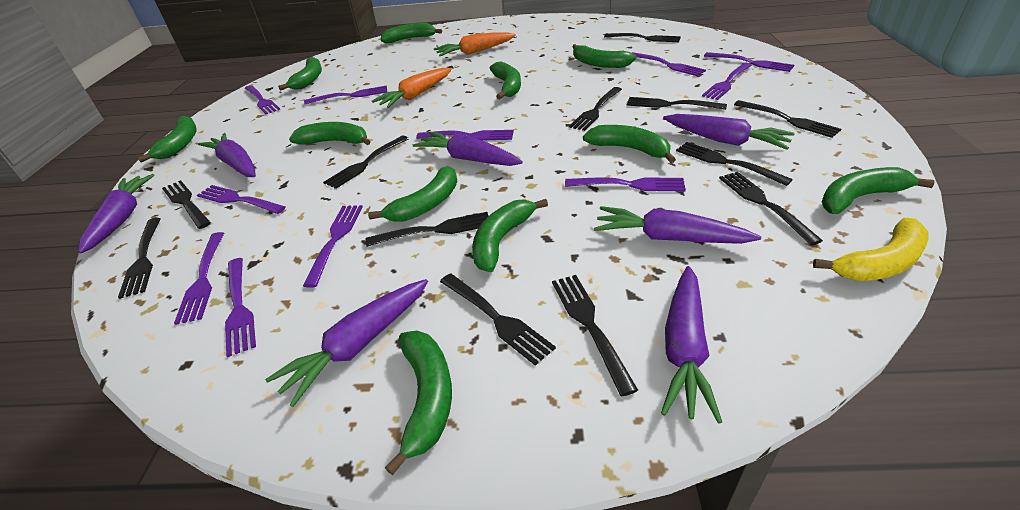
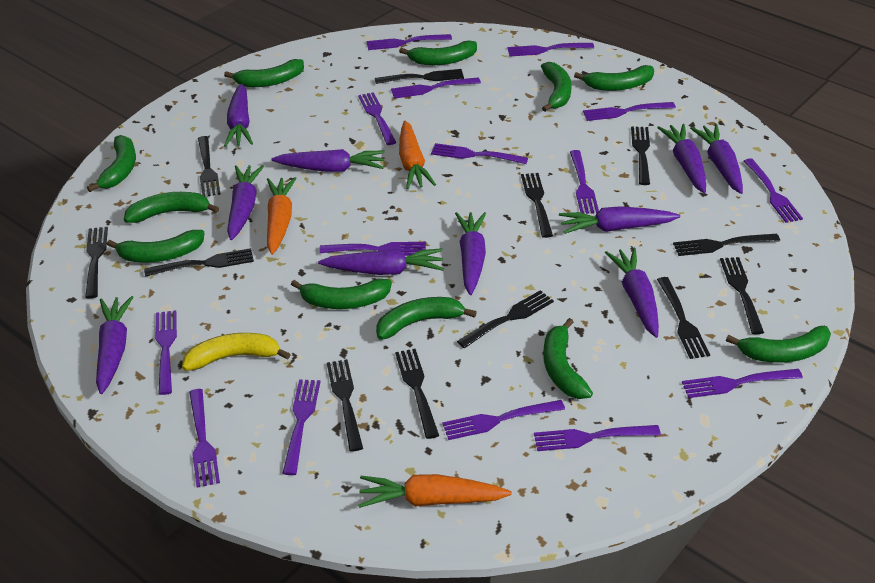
orange carrot: 2 -> 3
purple carrot: 7 -> 10
purple fork: 11 -> 15

